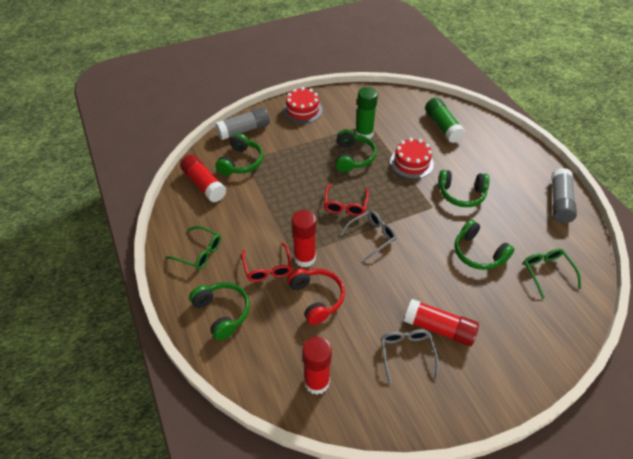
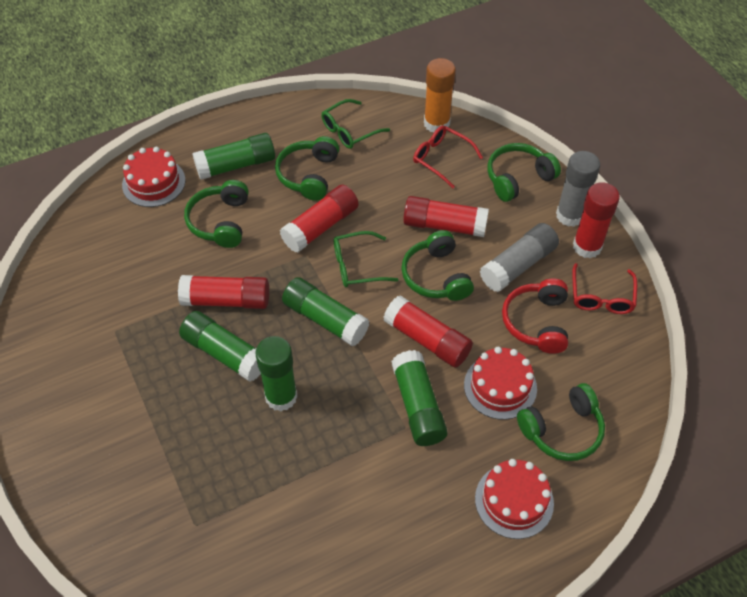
green glue stick: 2 -> 5
grey glasses: 2 -> 0
orange glue stick: 0 -> 1
red cake: 2 -> 3
red glue stick: 4 -> 5

